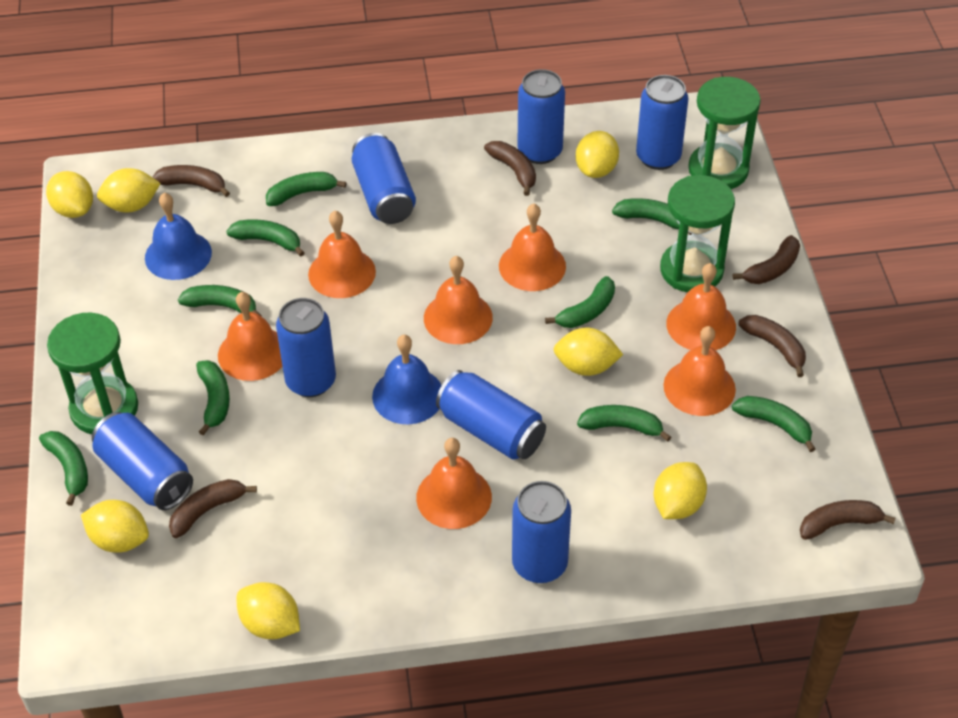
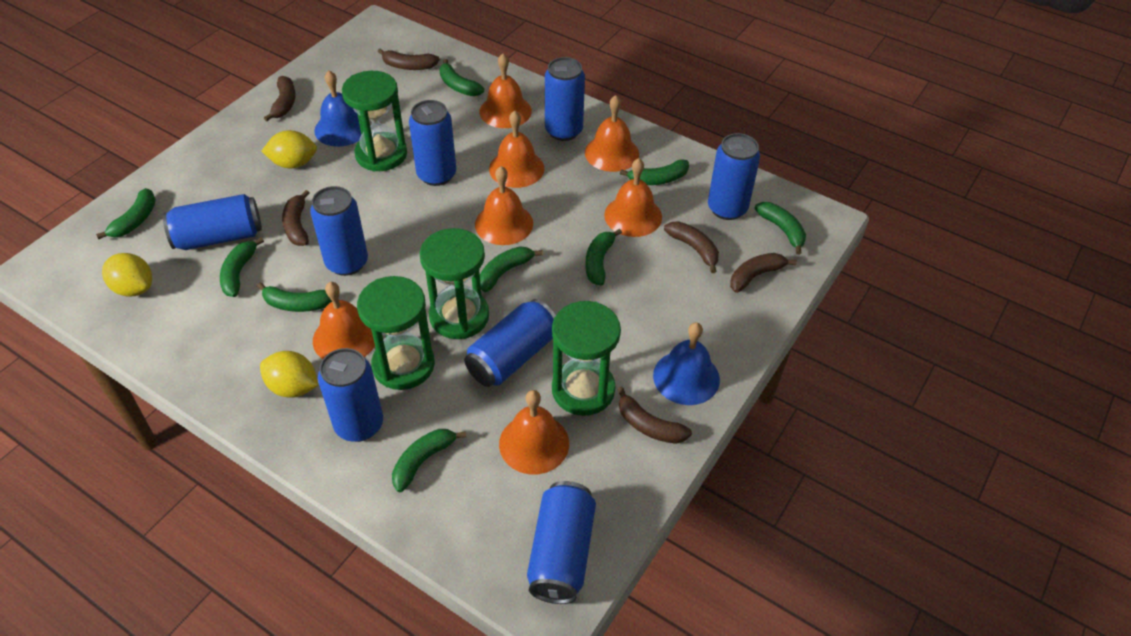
blue can: 7 -> 8
green hourglass: 3 -> 4
yellow lemon: 7 -> 3

